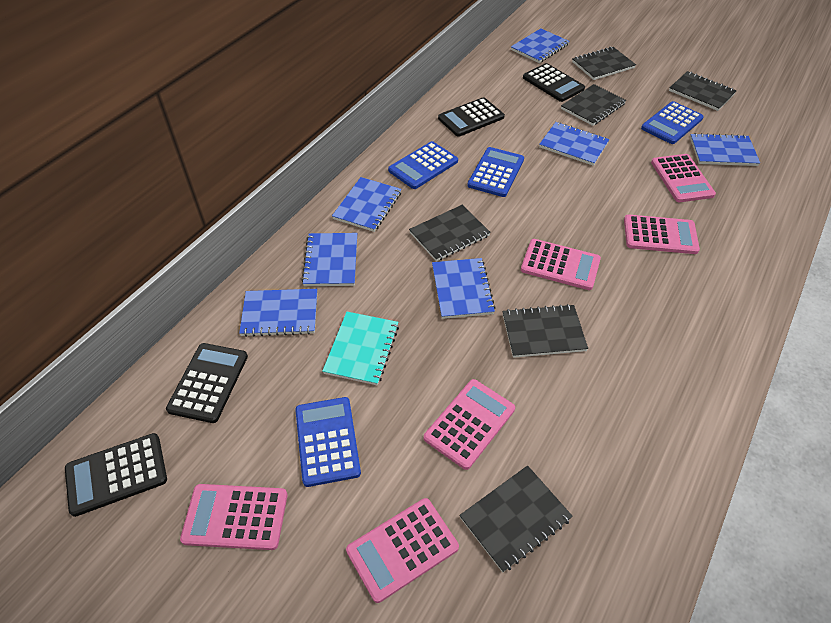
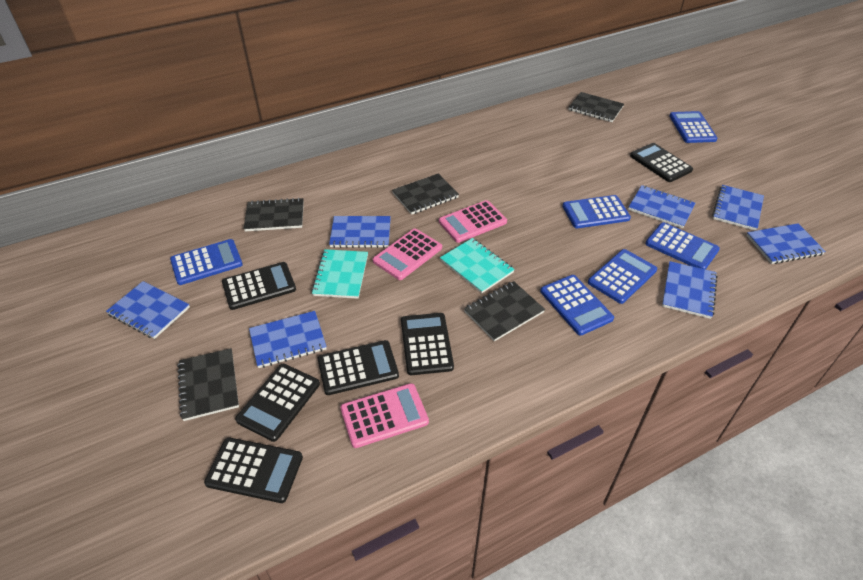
black calculator: 4 -> 6
black notebook: 6 -> 5
blue calculator: 4 -> 6
pink calculator: 6 -> 3
turquoise notebook: 1 -> 2

